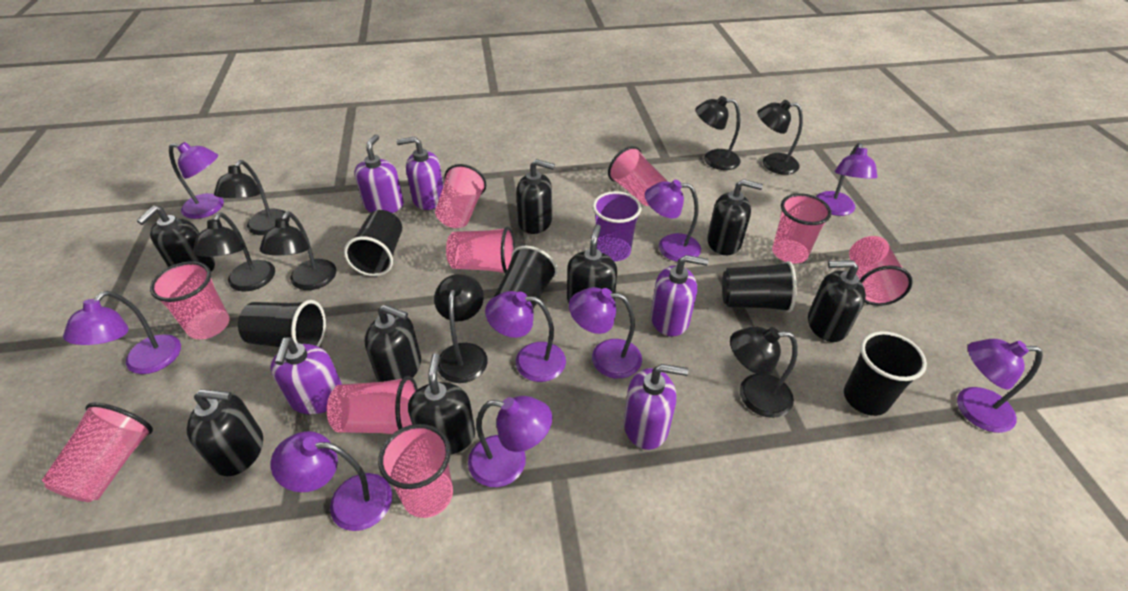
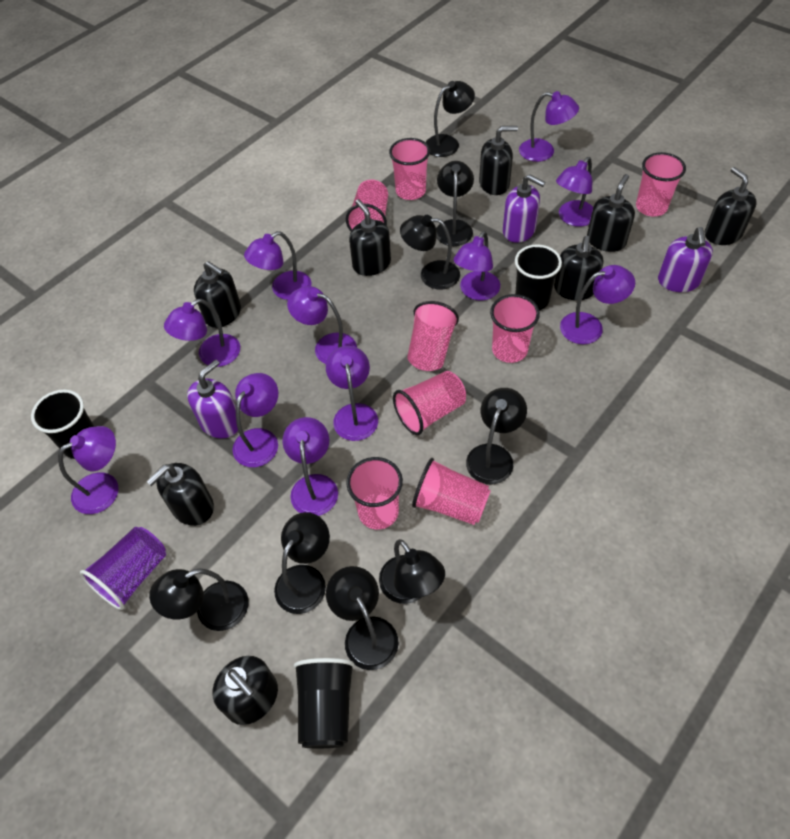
black cup: 5 -> 3
black lamp: 7 -> 8
pink cup: 9 -> 8
purple lamp: 9 -> 11
purple soap dispenser: 5 -> 3

